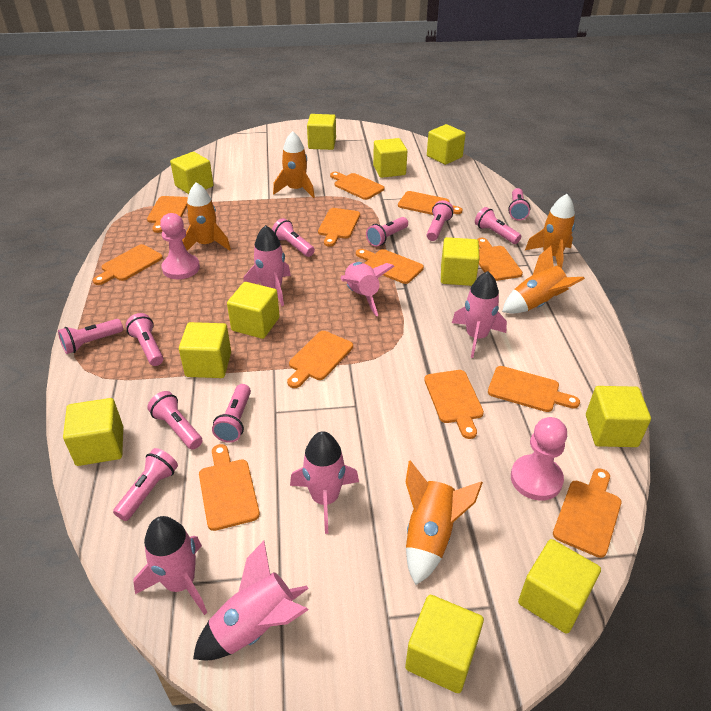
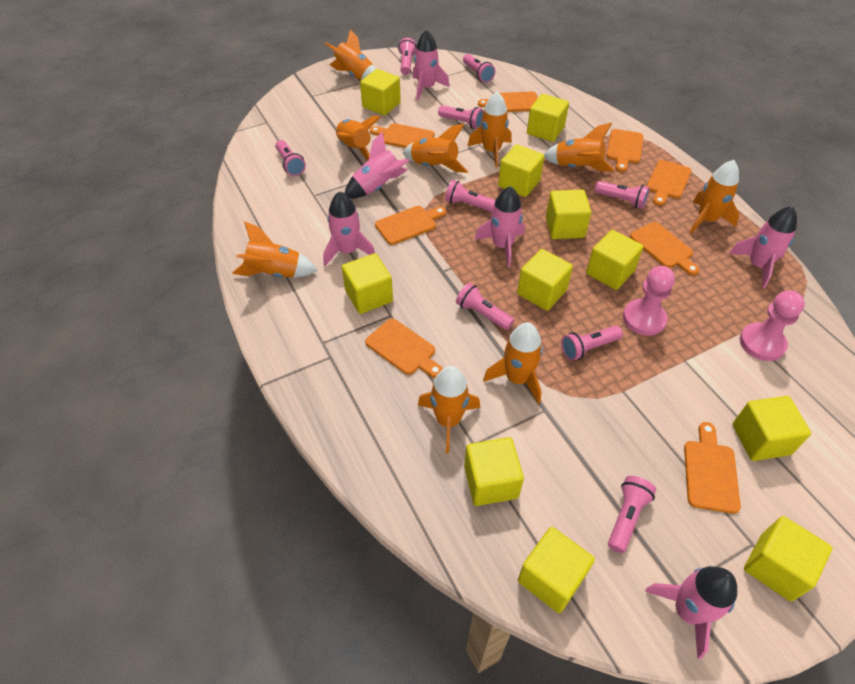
orange cutting board: 12 -> 8
orange rocket: 5 -> 9
pink flashlight: 10 -> 9

